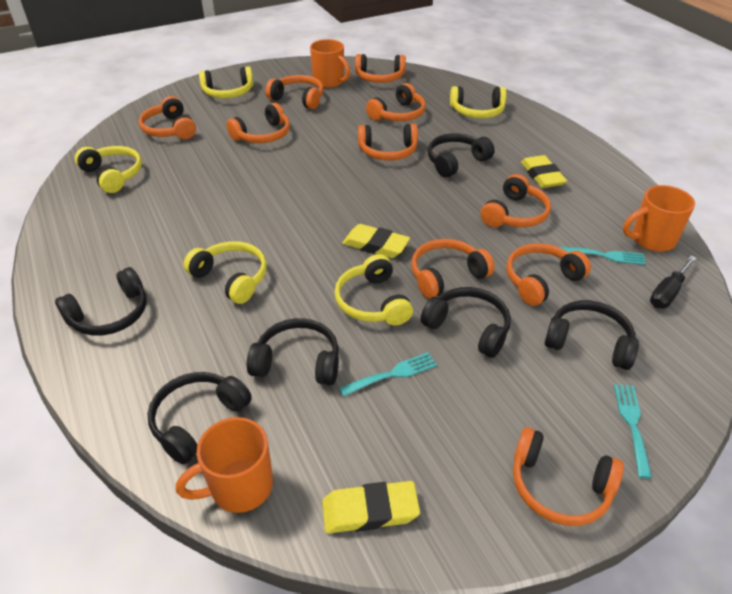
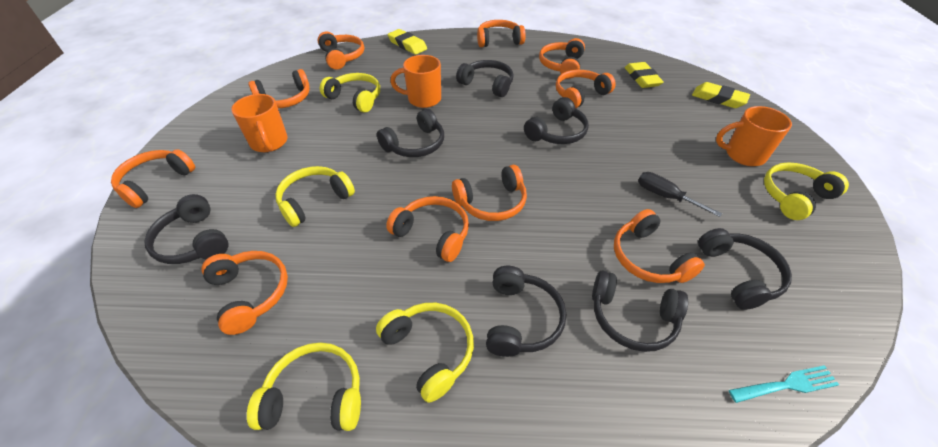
black headphones: 6 -> 7
turquoise fork: 3 -> 1

